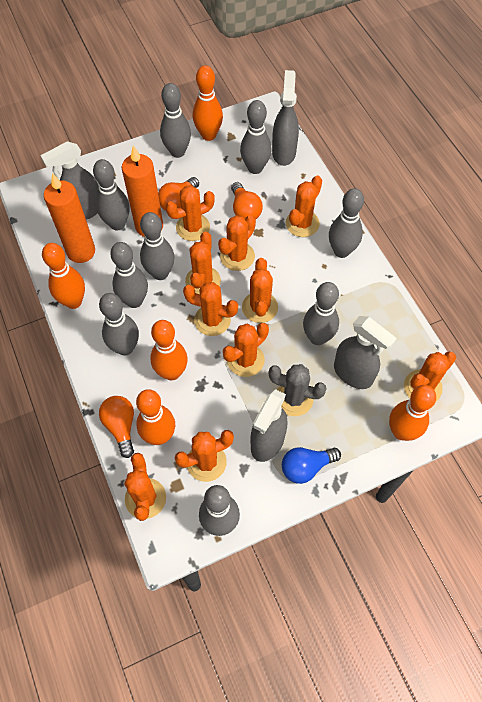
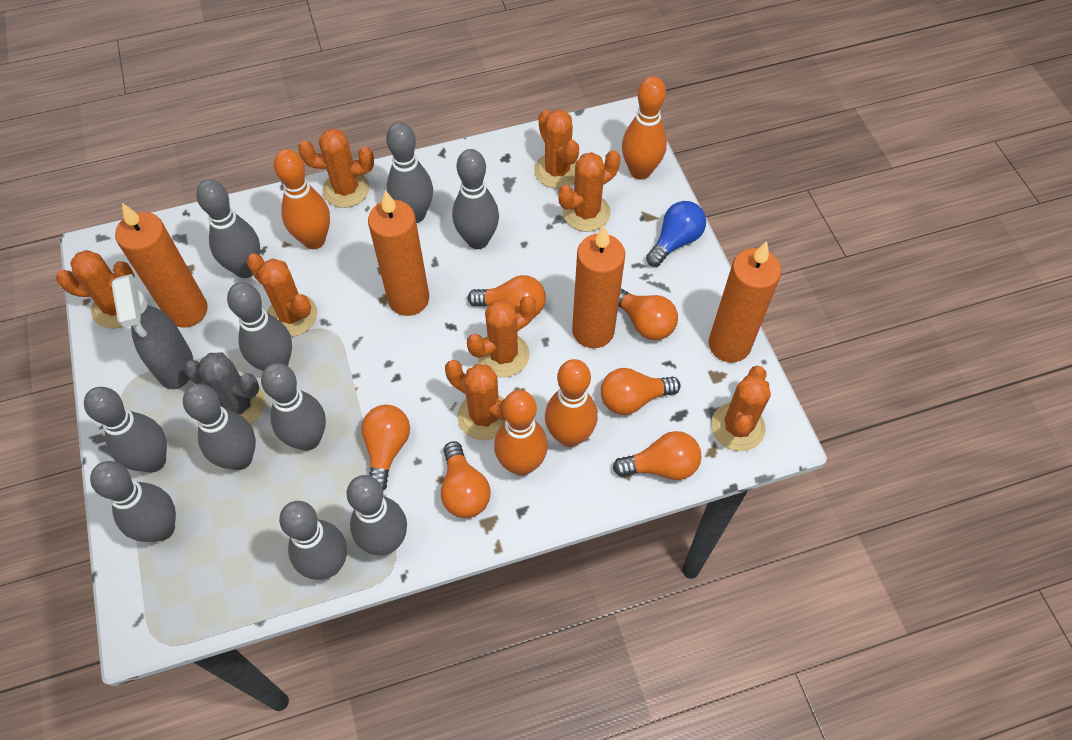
grey bowling pin: 9 -> 10
grey spray bottle: 4 -> 1
orange bowling pin: 5 -> 4
orange cactus: 10 -> 8
orange candle: 2 -> 4
orange light bulb: 3 -> 6

